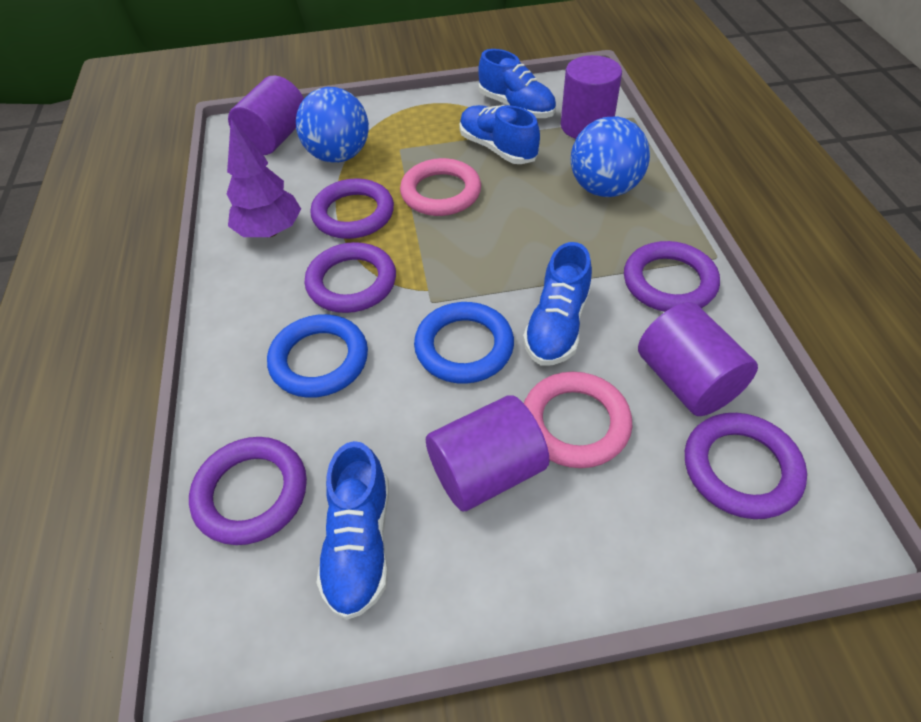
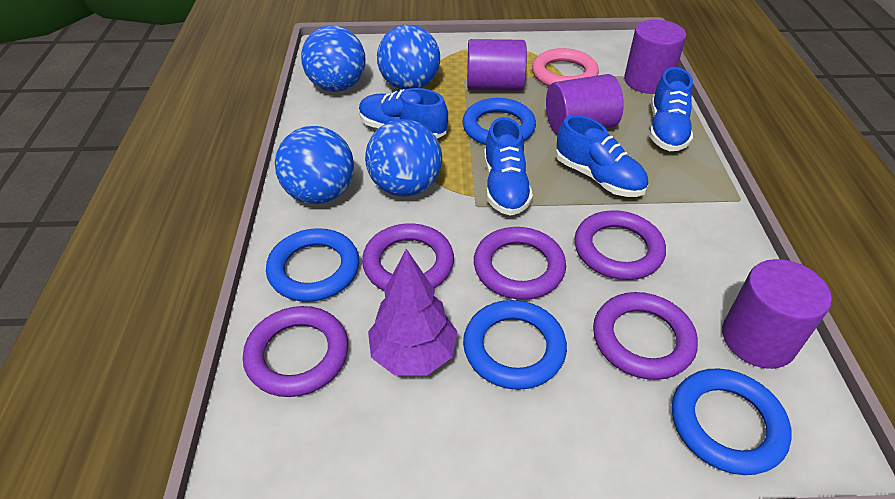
blue ball: 2 -> 4
blue ring: 2 -> 4
pink ring: 2 -> 1

